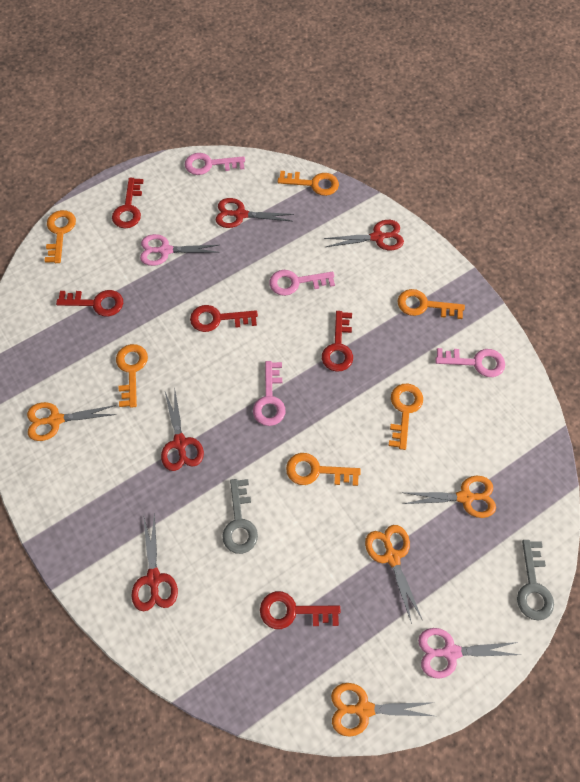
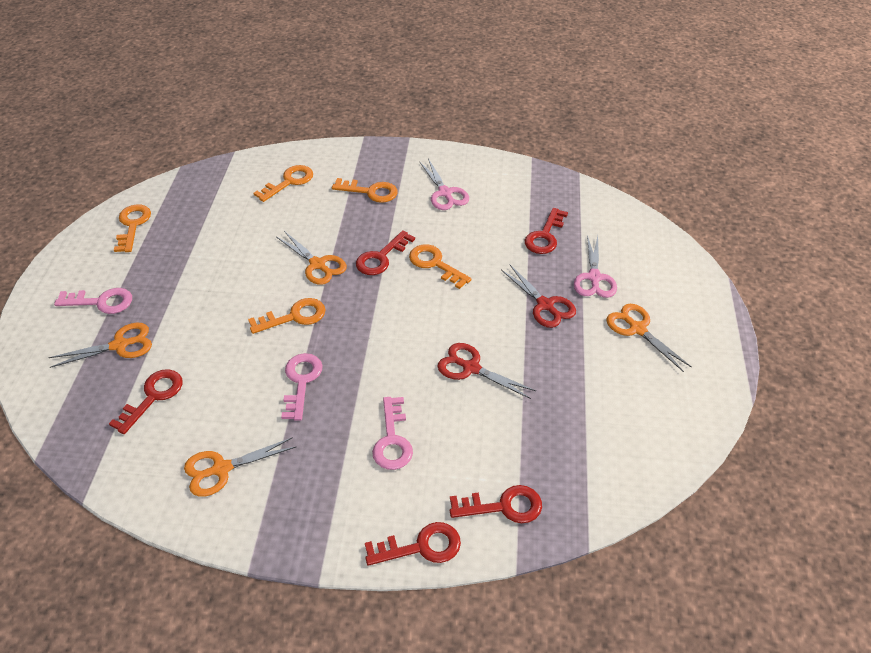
grey key: 2 -> 0
orange key: 6 -> 5
pink key: 4 -> 3
red scissors: 4 -> 2

